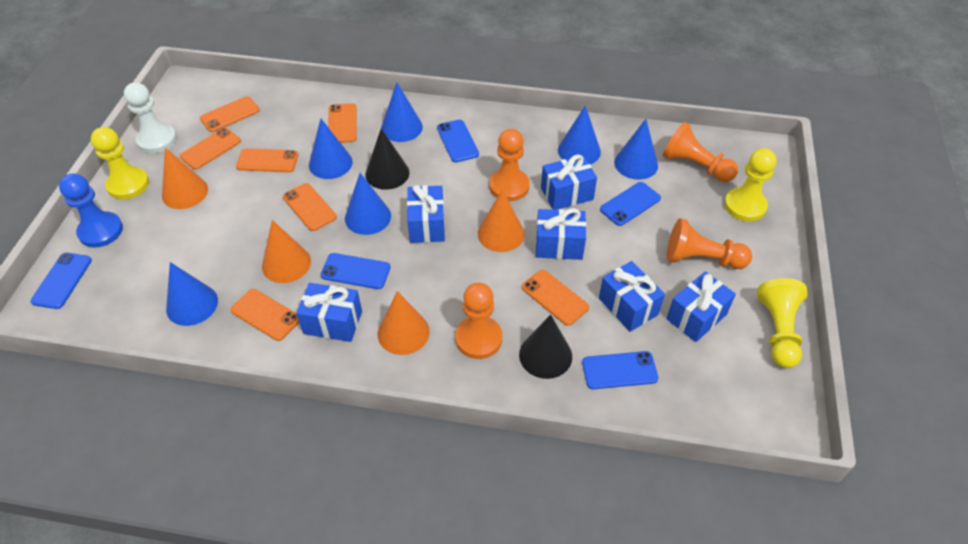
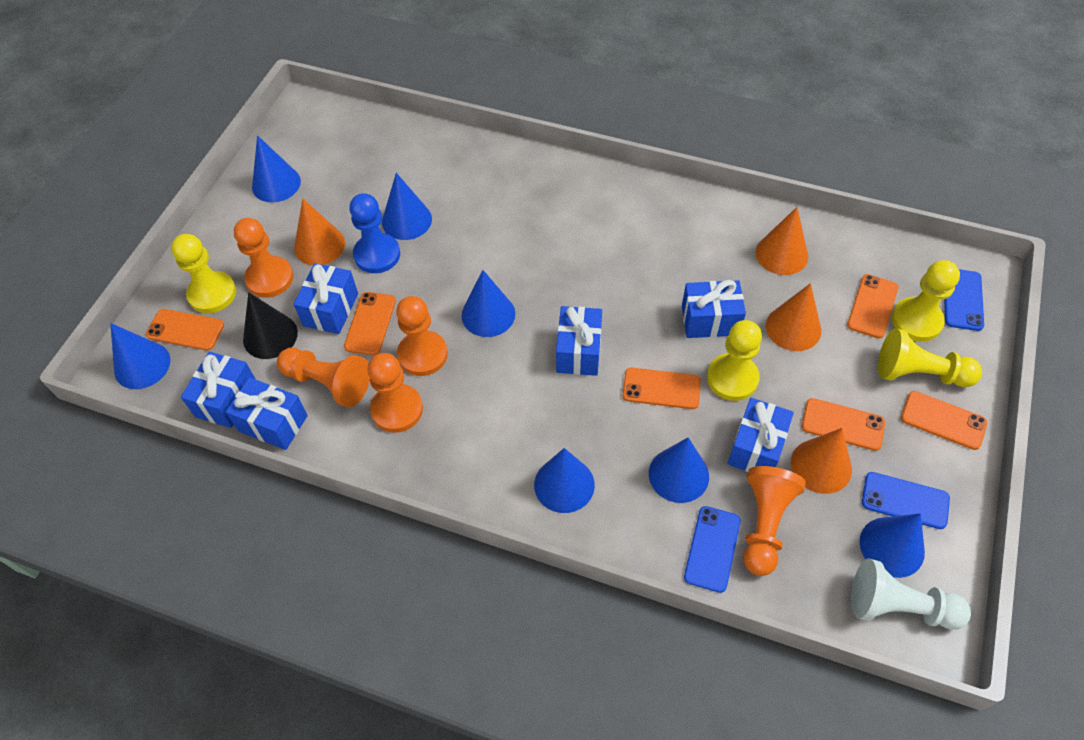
black cone: 2 -> 1
blue cone: 6 -> 7
blue phone: 5 -> 3
orange pawn: 4 -> 5
orange phone: 7 -> 6
yellow pawn: 3 -> 4

